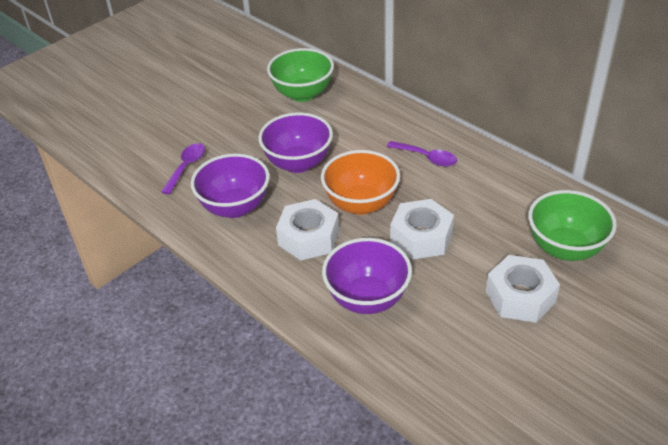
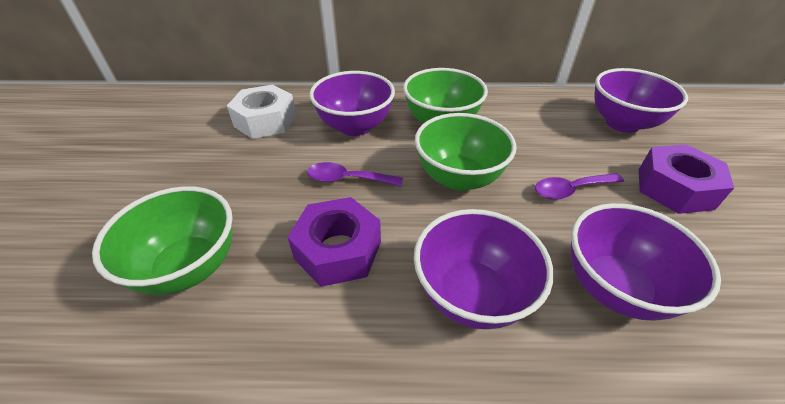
green bowl: 2 -> 3
orange bowl: 1 -> 0
purple bowl: 3 -> 4
purple nut: 0 -> 2
white nut: 3 -> 1

